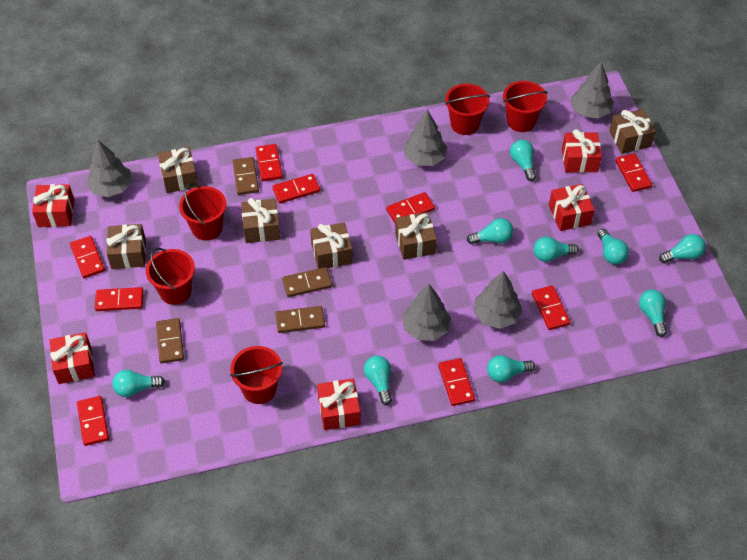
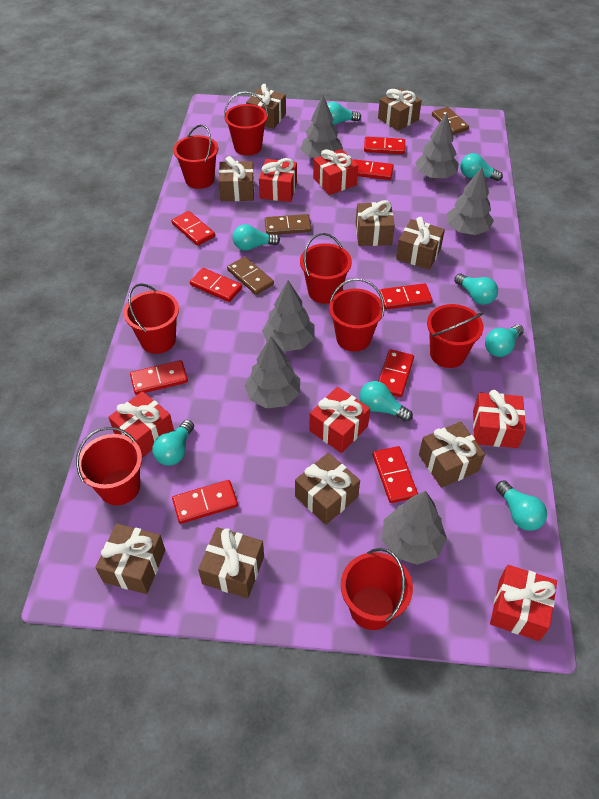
brown domino: 4 -> 3
brown gift: 6 -> 9
grey tree: 5 -> 6
red bucket: 5 -> 8
red gift: 5 -> 6
turquoise light bulb: 9 -> 8

